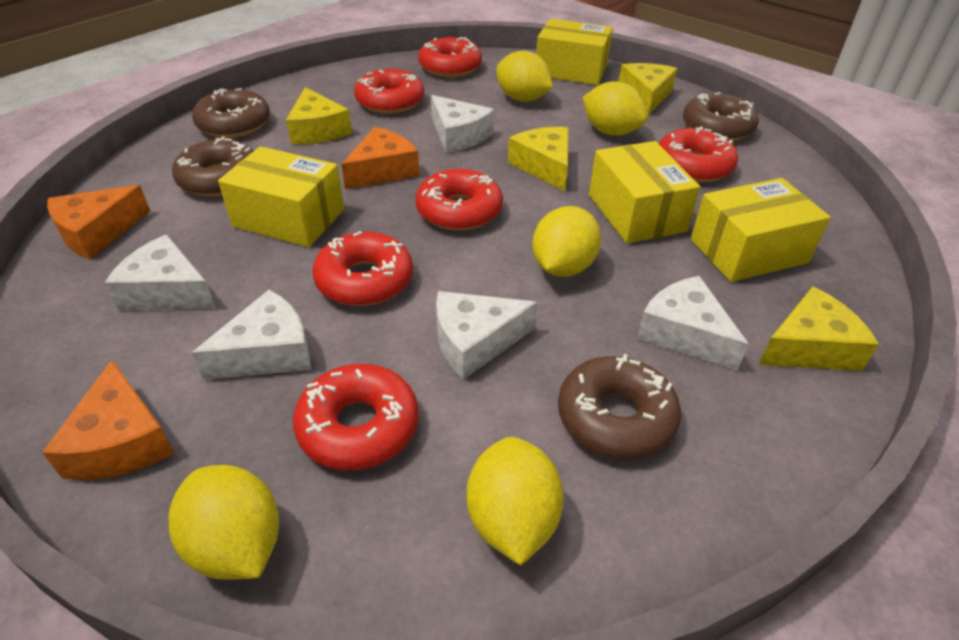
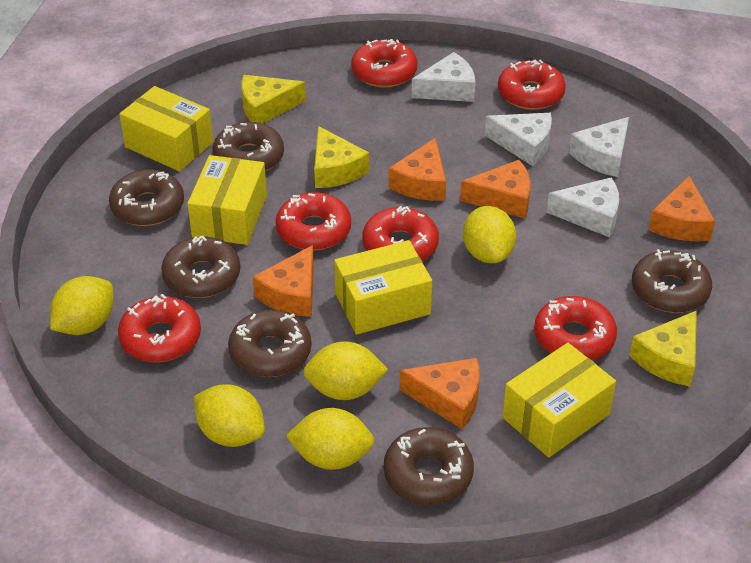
brown donut: 4 -> 6
orange cheese: 3 -> 5
white cheese: 5 -> 4
yellow cheese: 4 -> 3

